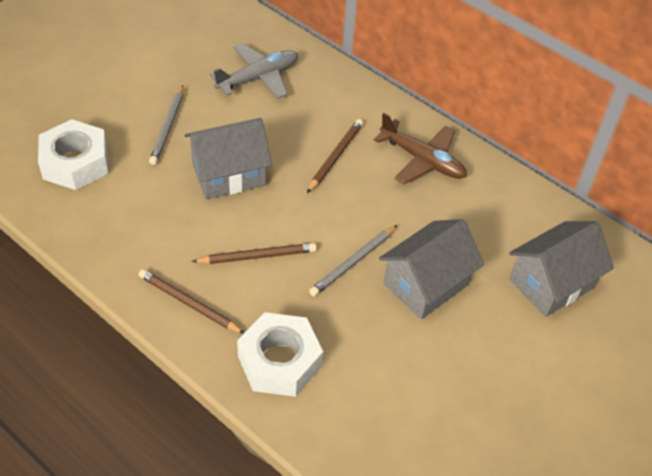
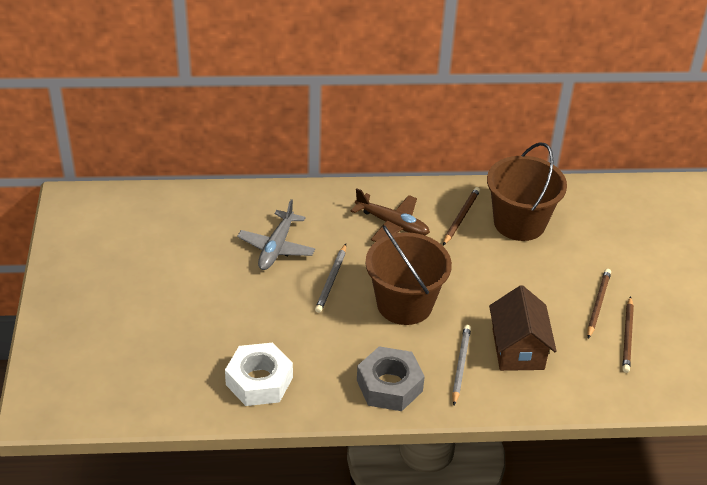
brown bucket: 0 -> 2
brown house: 0 -> 1
grey house: 3 -> 0
grey nut: 0 -> 1
white nut: 2 -> 1

